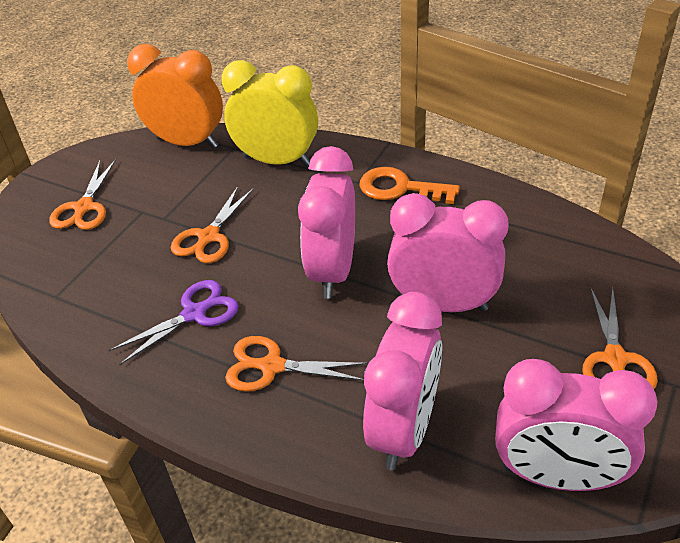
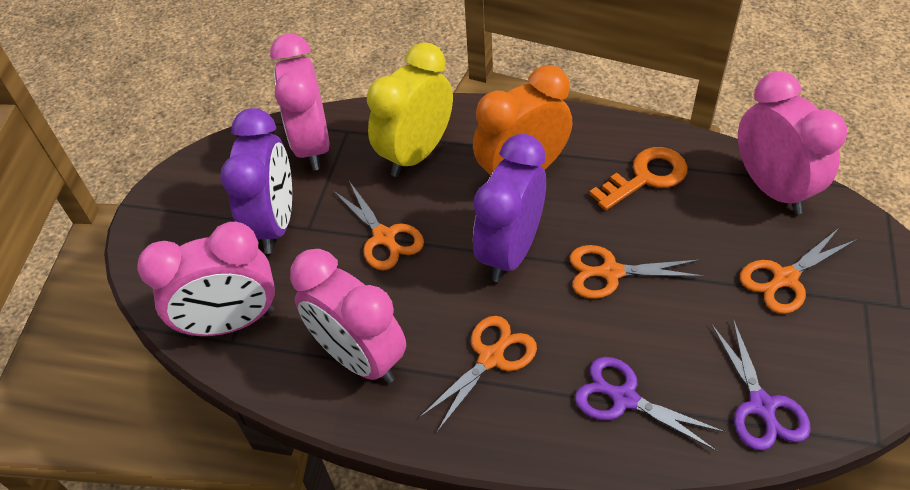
purple clock: 0 -> 2
purple scissors: 1 -> 2

